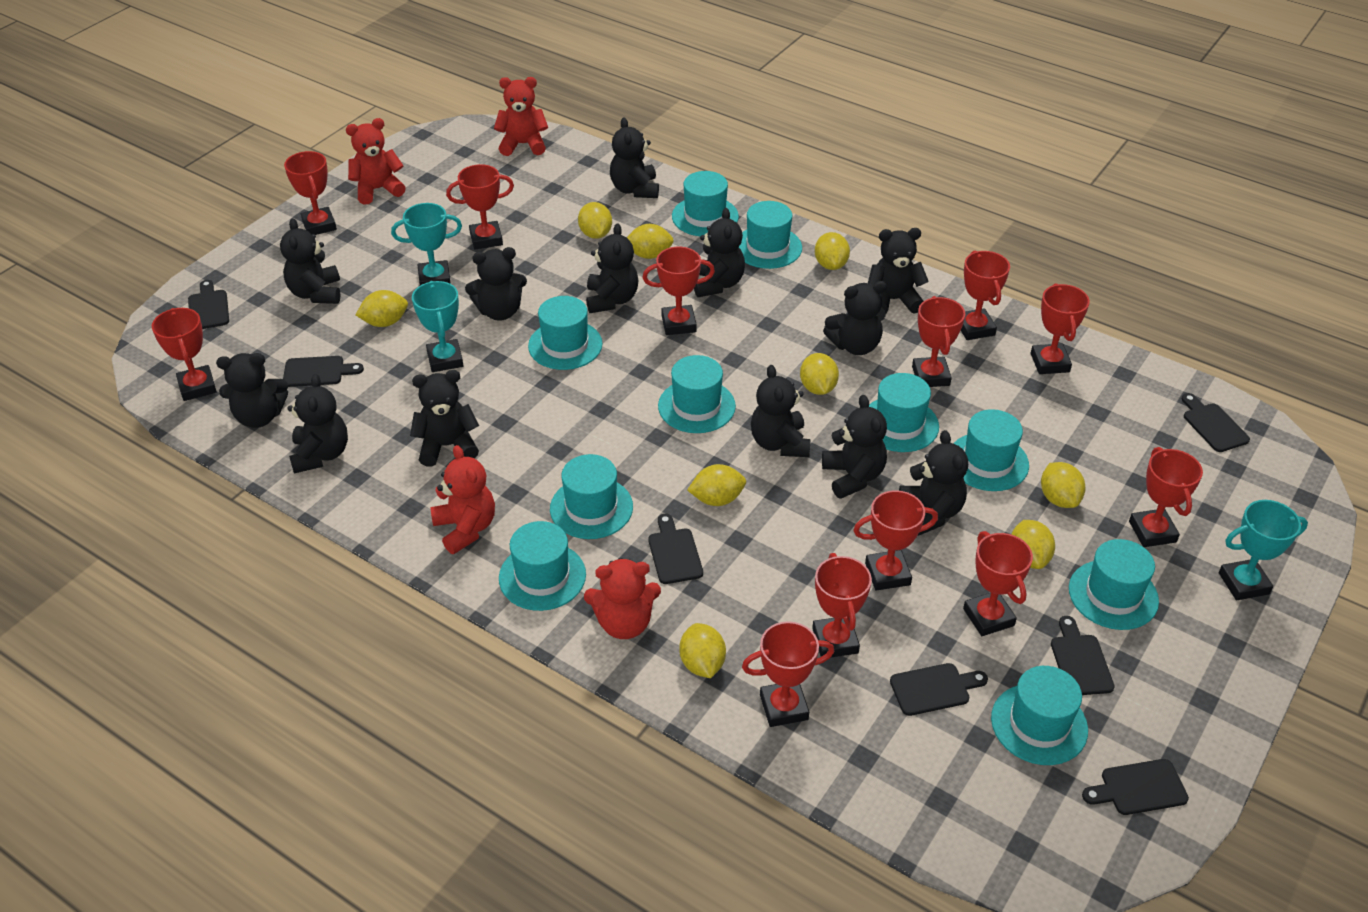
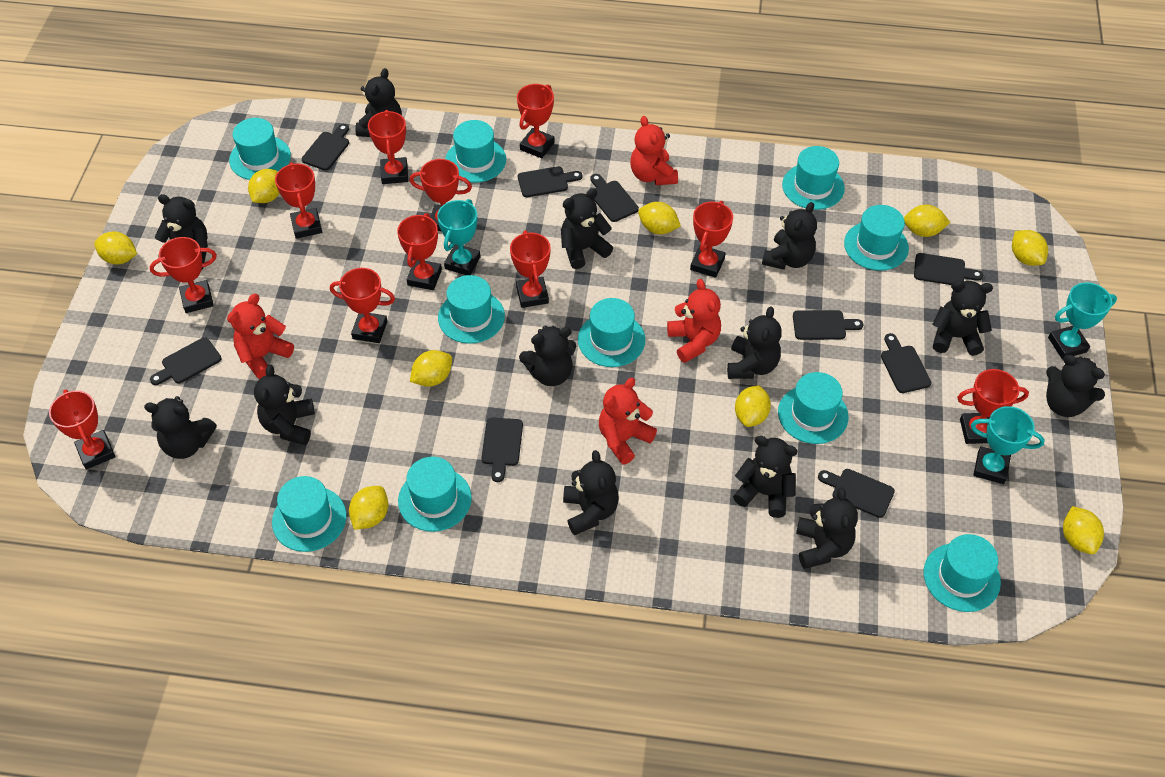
black cutting board: 7 -> 9
red trophy: 12 -> 11

